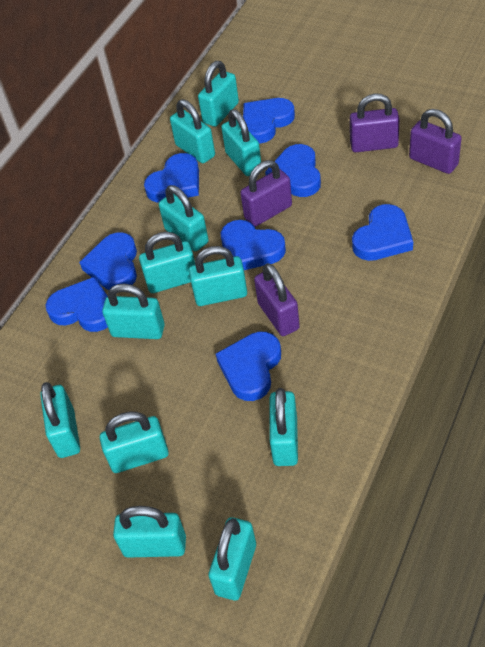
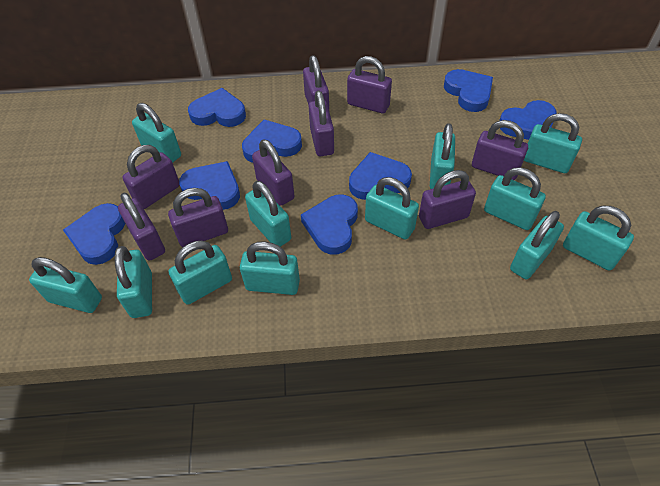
purple padlock: 4 -> 9

